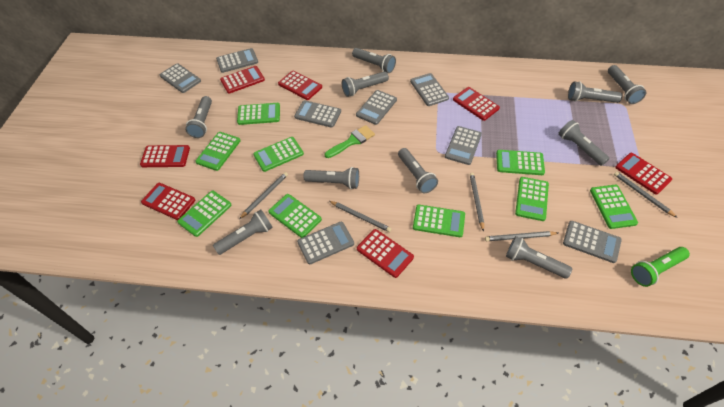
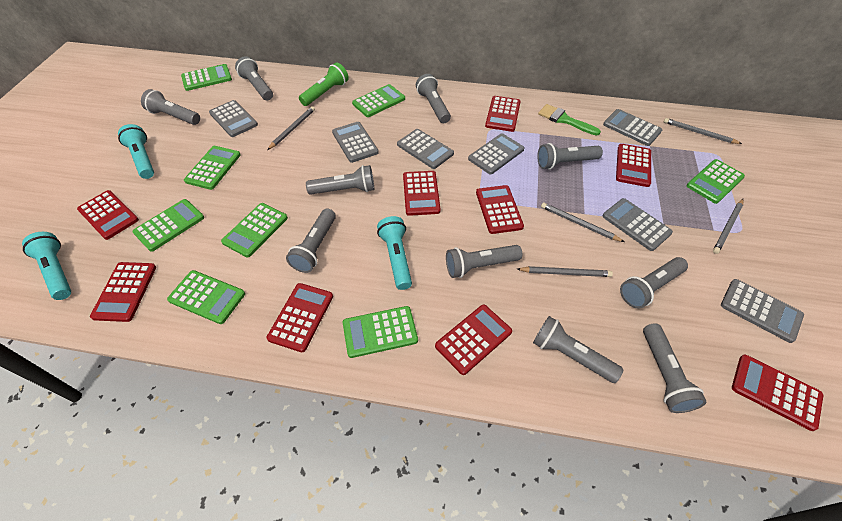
green calculator: 9 -> 8
grey calculator: 8 -> 7
red calculator: 7 -> 9
turquoise flashlight: 0 -> 3

